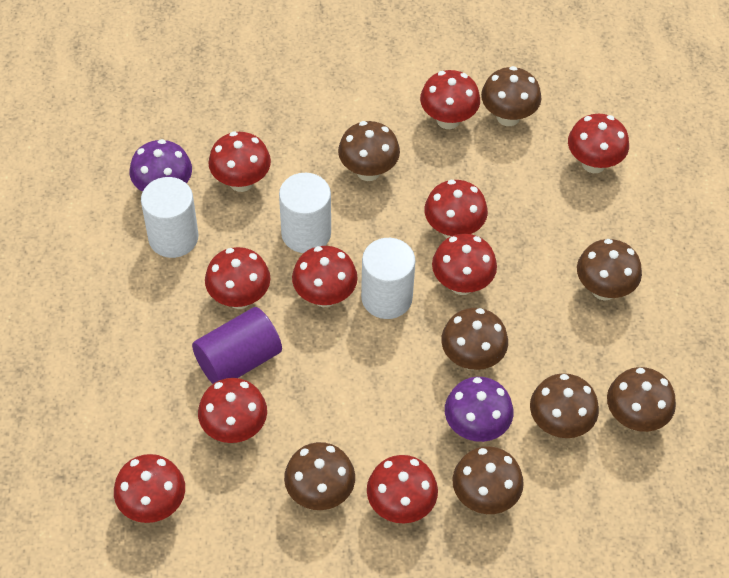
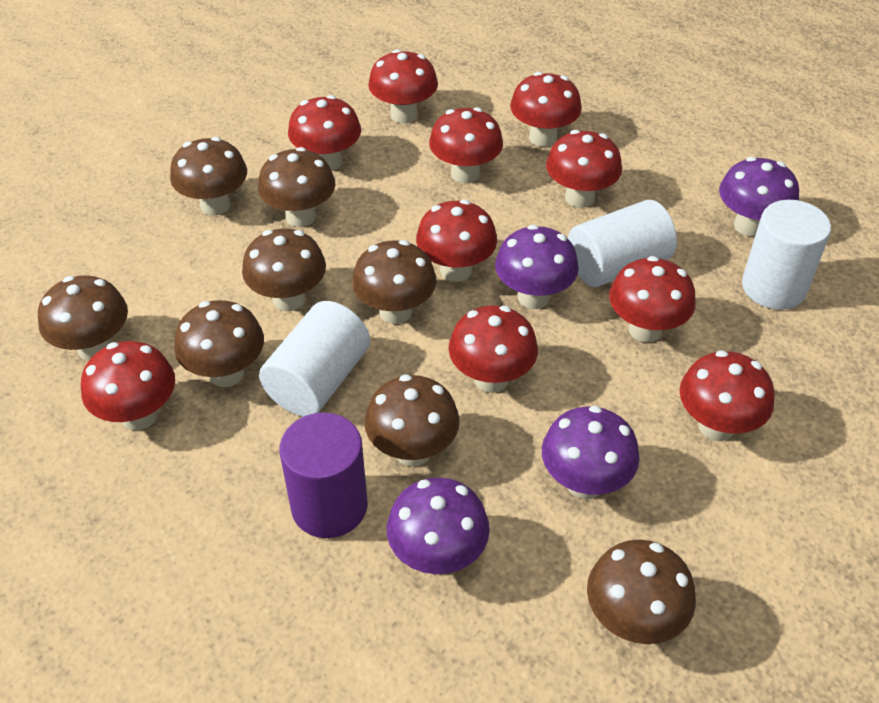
purple mushroom: 2 -> 4

